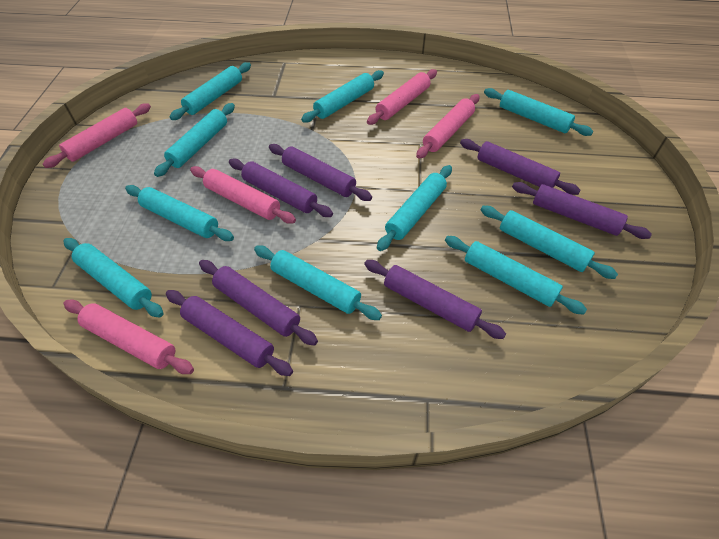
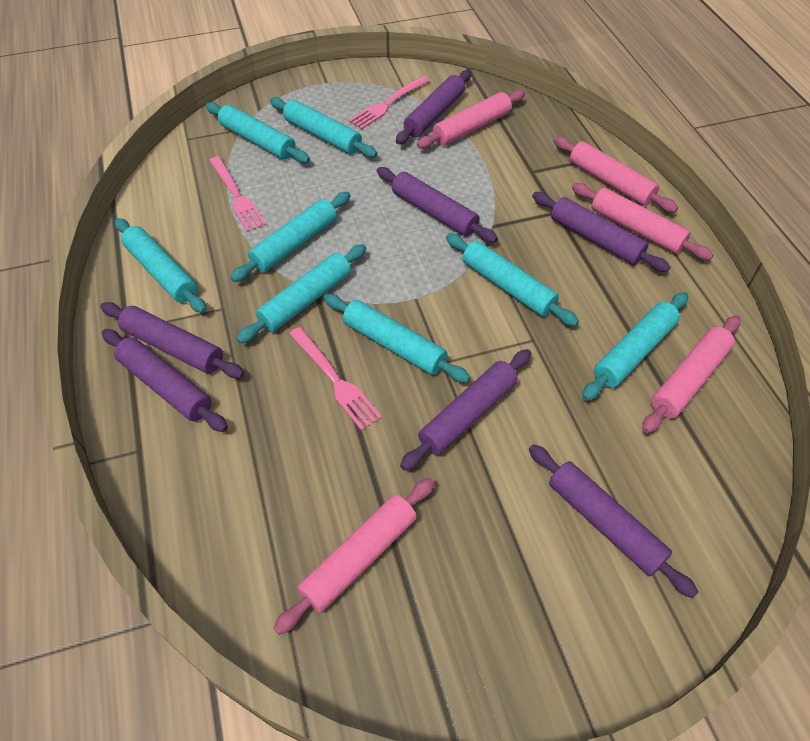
pink fork: 0 -> 3
turquoise rolling pin: 10 -> 8

